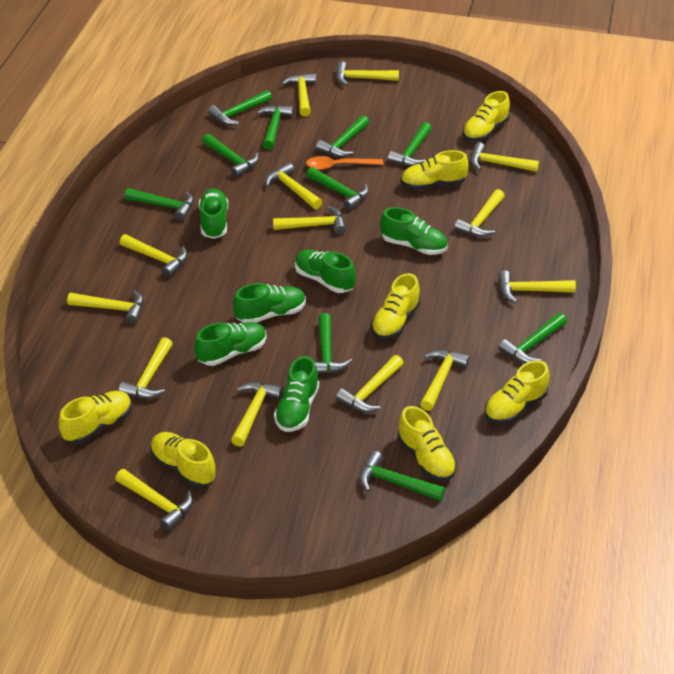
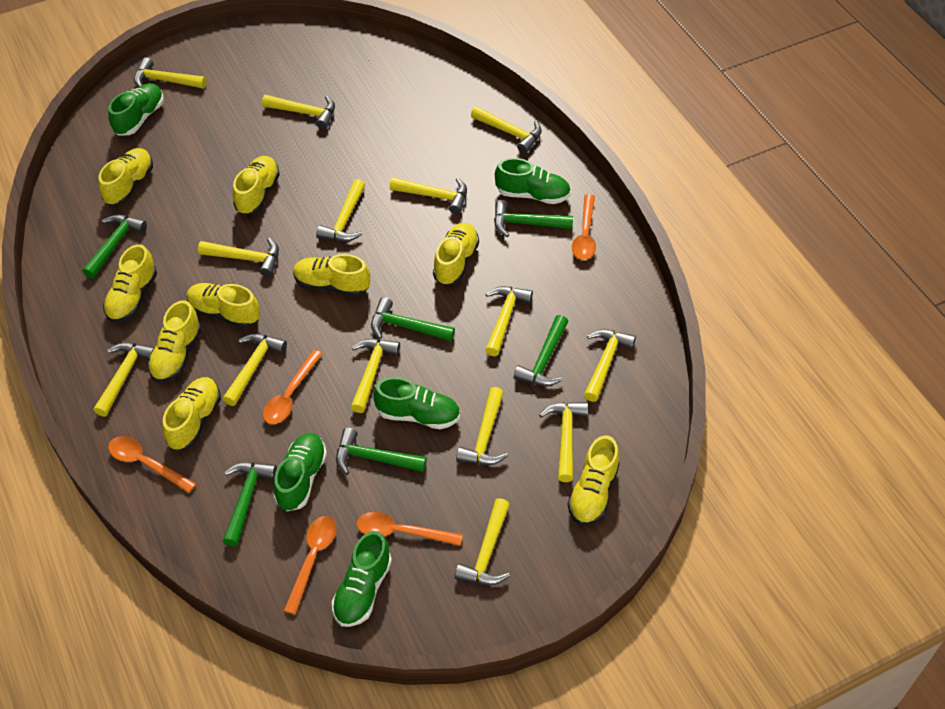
green hammer: 10 -> 6
green shoe: 6 -> 5
orange spoon: 1 -> 5
yellow shoe: 7 -> 9

